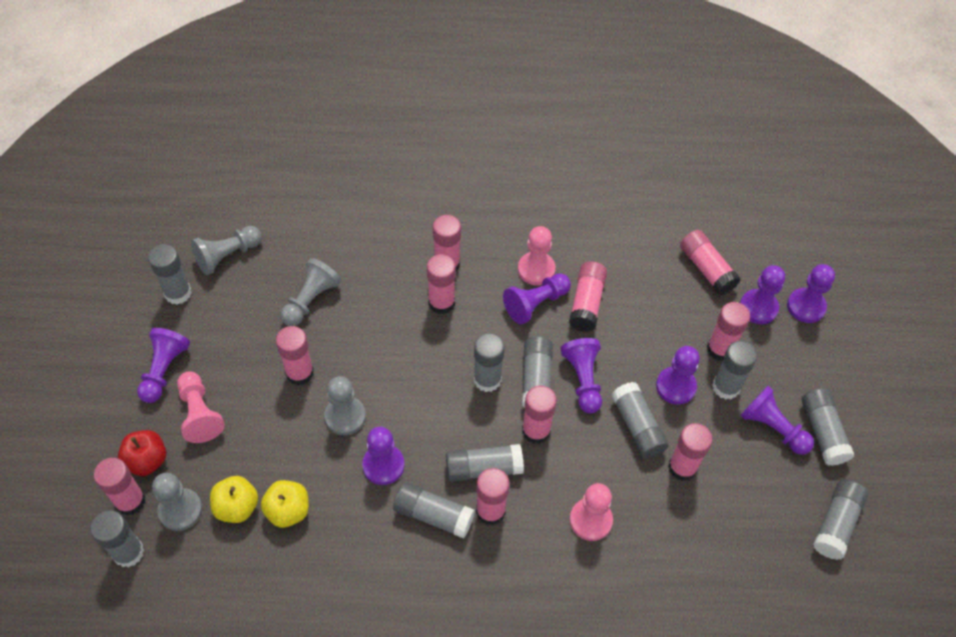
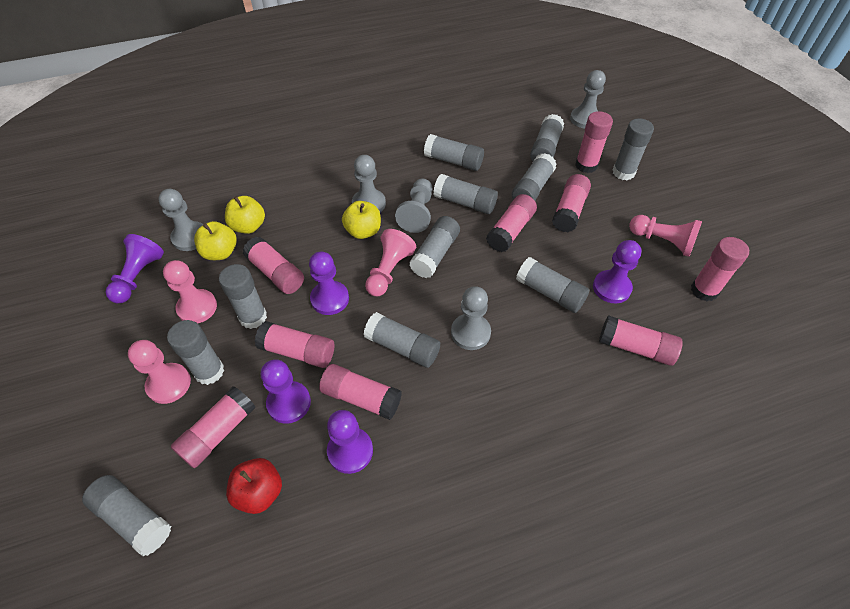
grey glue stick: 10 -> 11
grey pawn: 4 -> 5
pink glue stick: 10 -> 9
pink pawn: 3 -> 4
purple pawn: 8 -> 5
yellow apple: 2 -> 3

